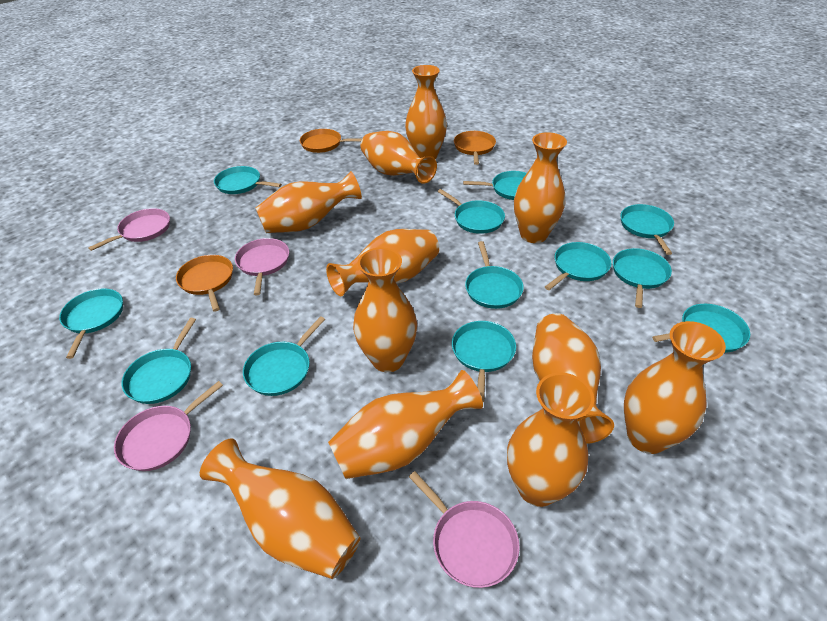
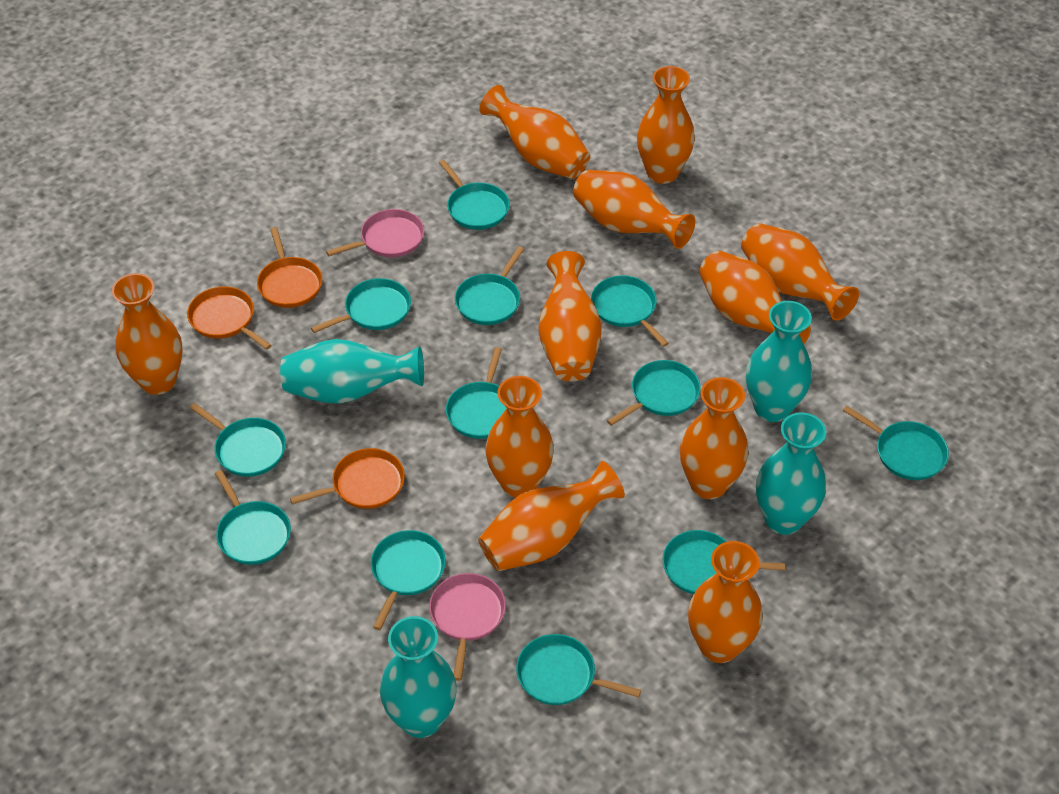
pink pan: 4 -> 2
turquoise vase: 0 -> 4

